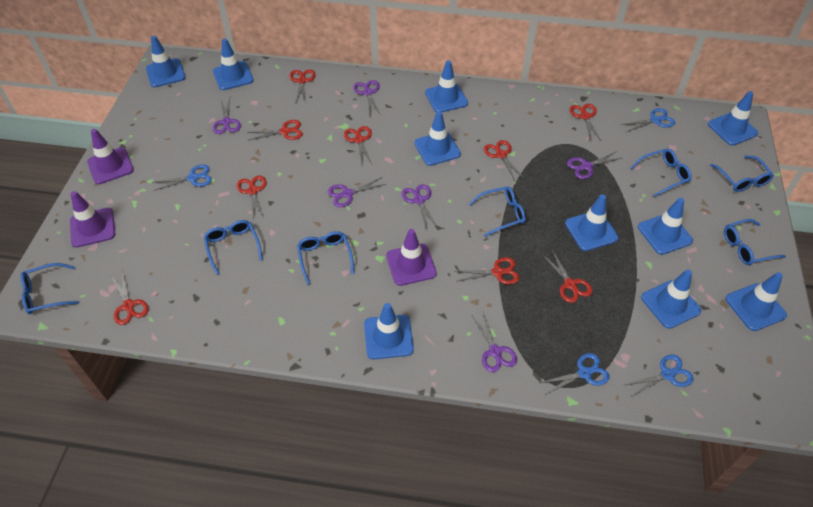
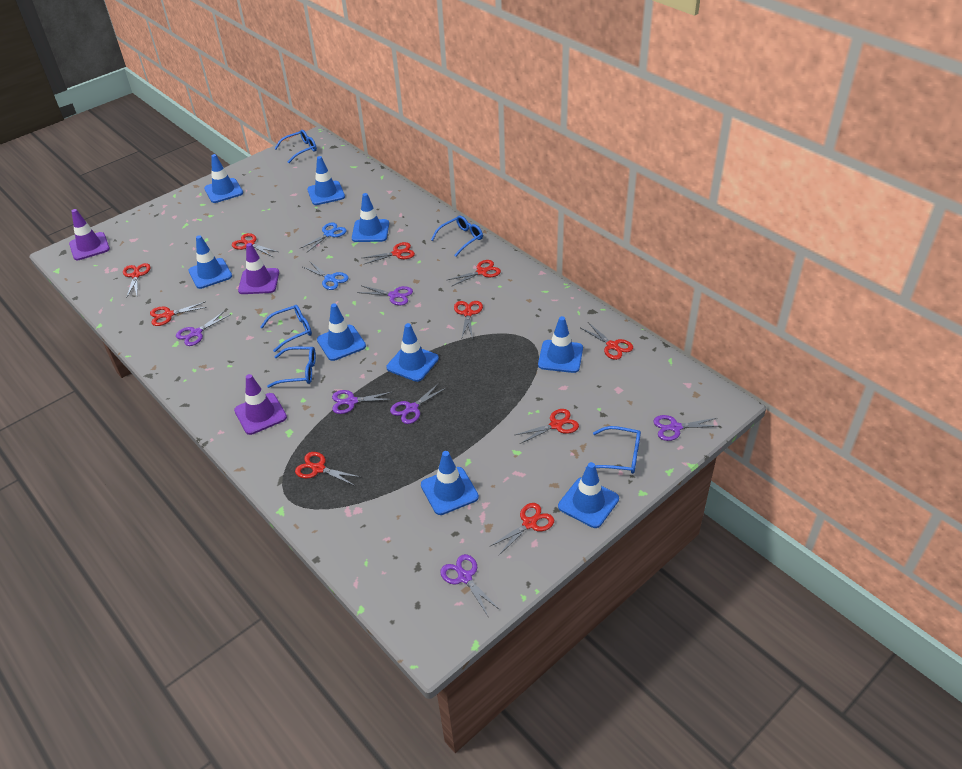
blue glasses: 7 -> 5
blue scissors: 4 -> 2
blue traffic cone: 10 -> 9
red scissors: 9 -> 10

